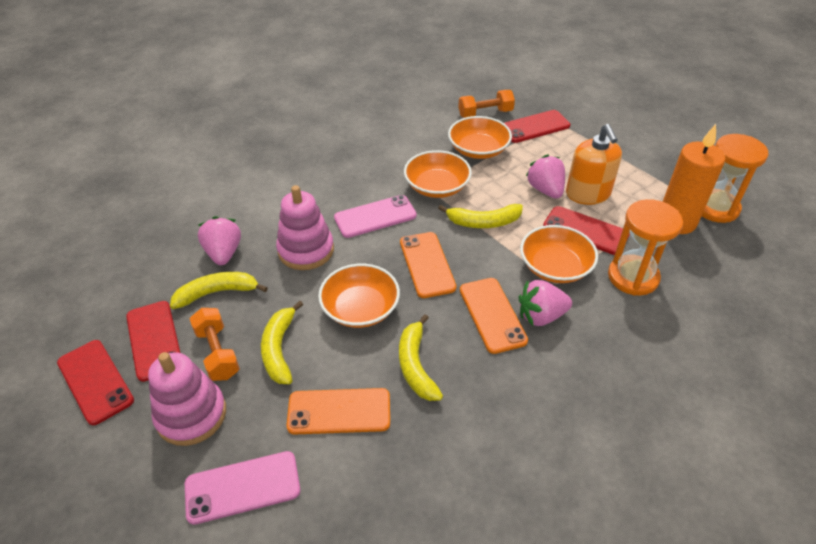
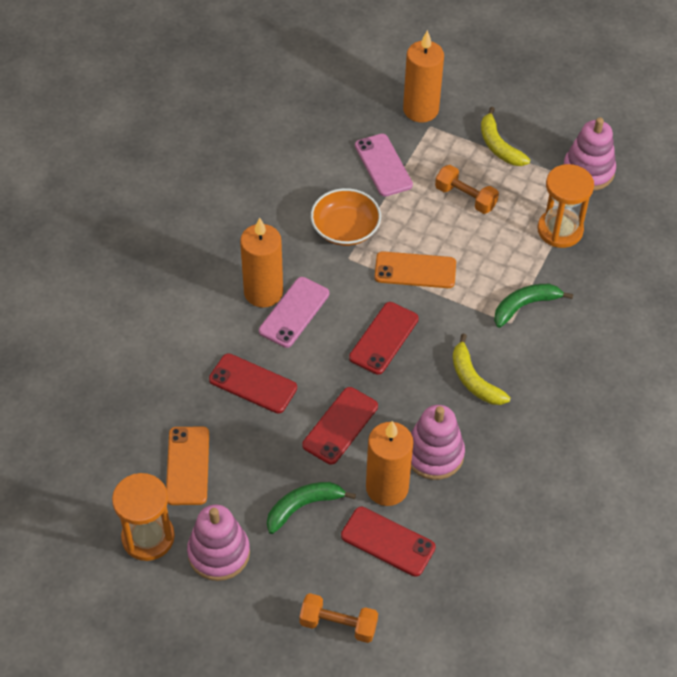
green banana: 0 -> 2
orange bowl: 4 -> 1
orange candle: 1 -> 3
orange phone: 3 -> 2
orange soap dispenser: 1 -> 0
pink stacking toy: 2 -> 3
pink strawberry: 3 -> 0
yellow banana: 4 -> 2

